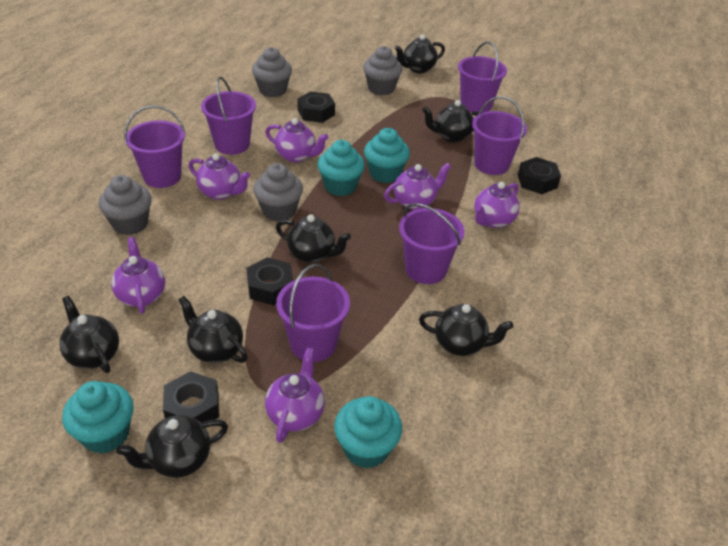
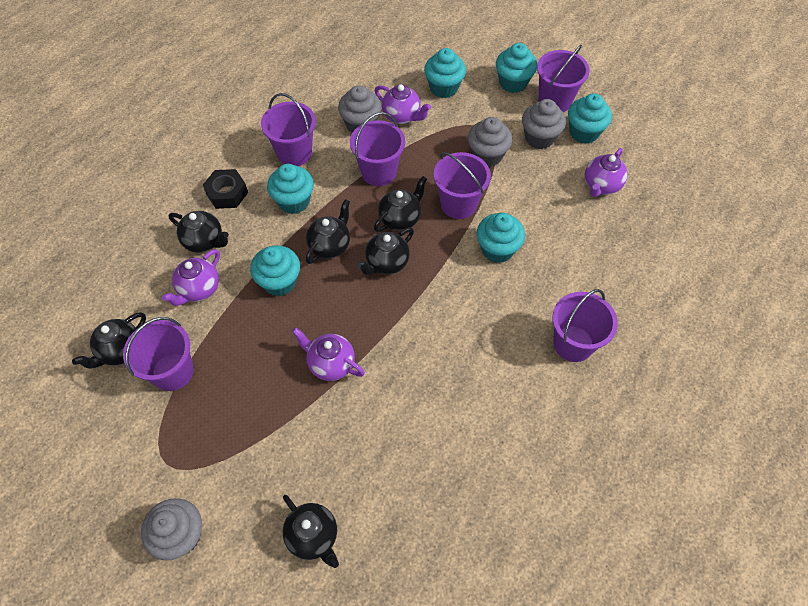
black nut: 4 -> 1
black teapot: 7 -> 6
purple teapot: 6 -> 4
turquoise cupcake: 4 -> 6

